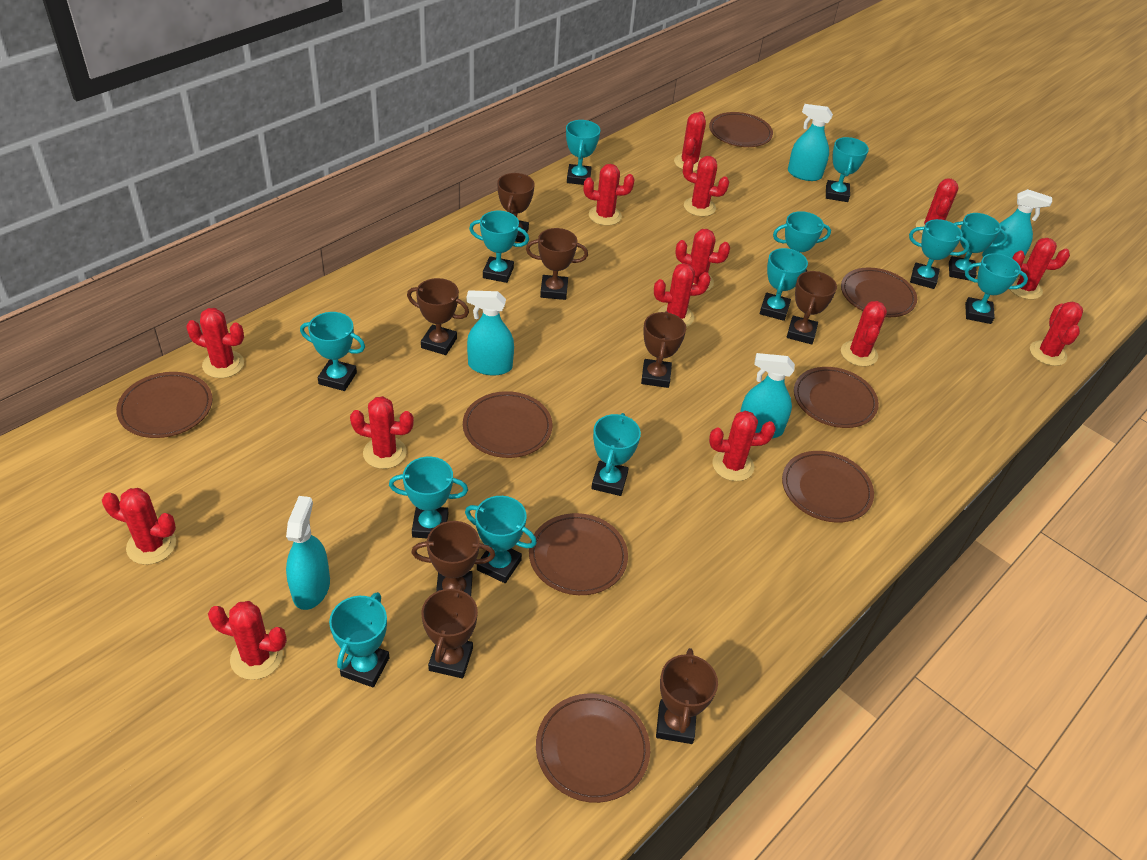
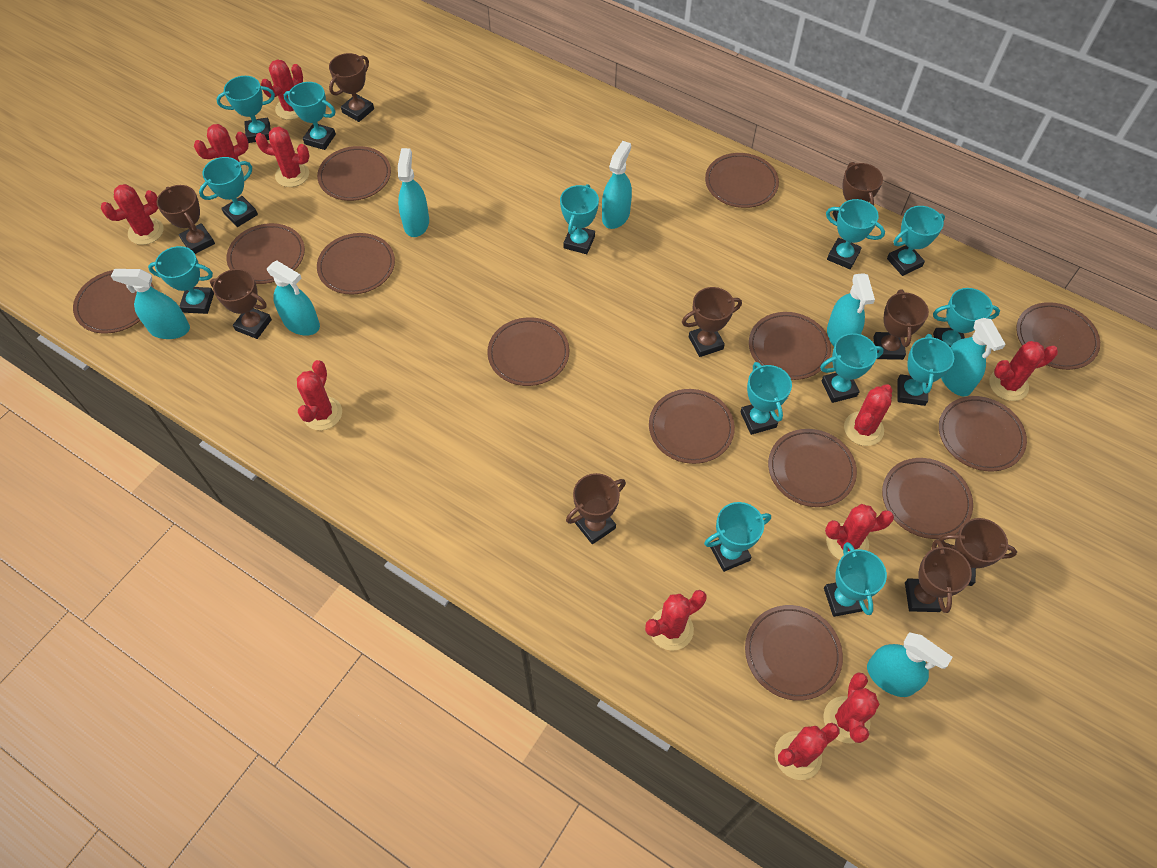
brown plate: 8 -> 13
brown trophy: 8 -> 9
red cactus: 14 -> 11
turquoise spray bottle: 5 -> 7

